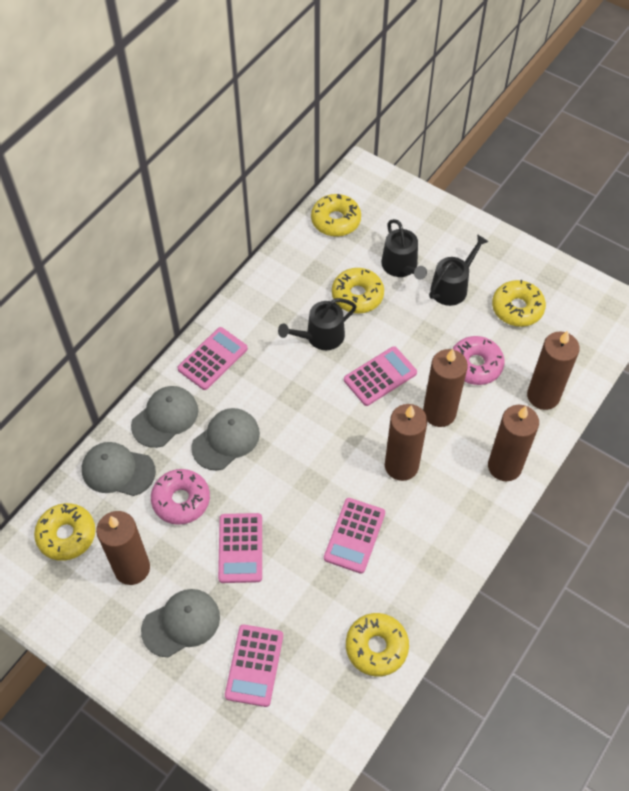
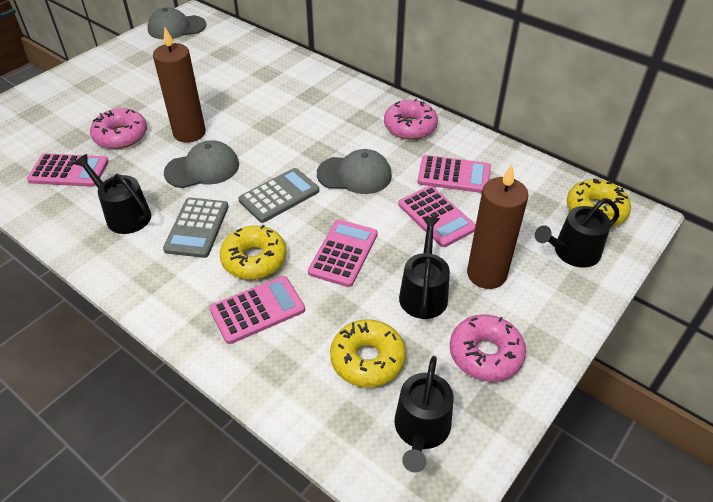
black watering can: 3 -> 4
brown candle: 5 -> 2
grey calculator: 0 -> 2
grey cap: 4 -> 3
pink donut: 2 -> 3
yellow donut: 5 -> 3

